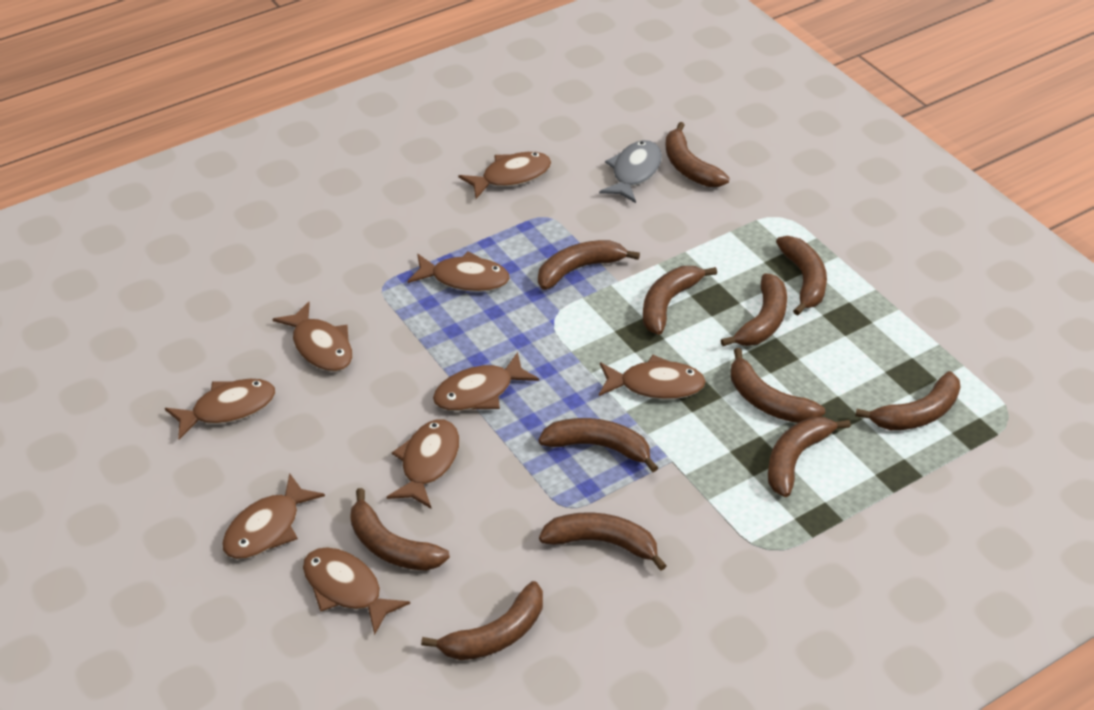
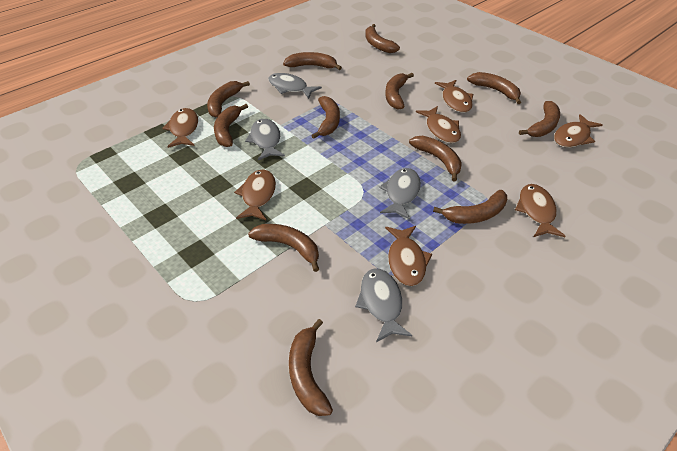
brown fish: 9 -> 7
grey fish: 1 -> 4

